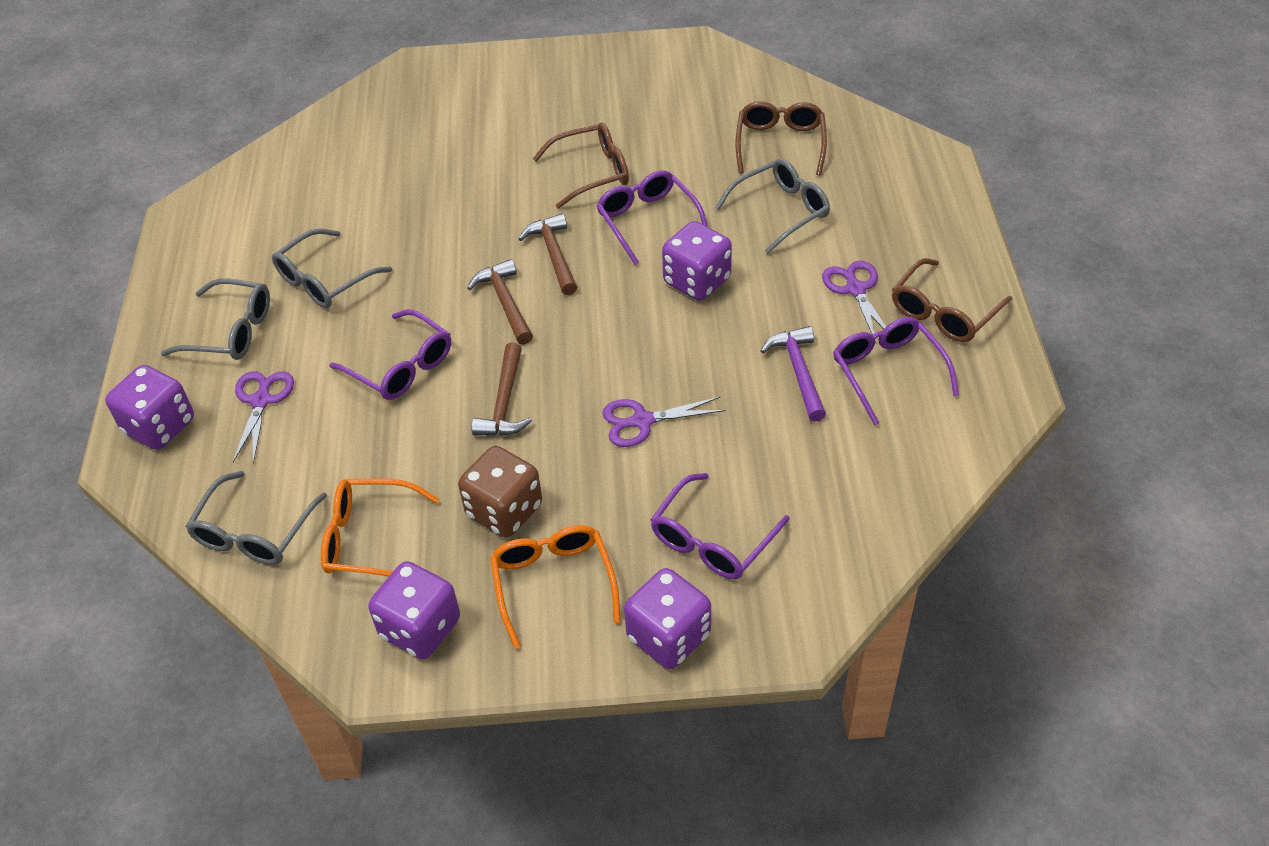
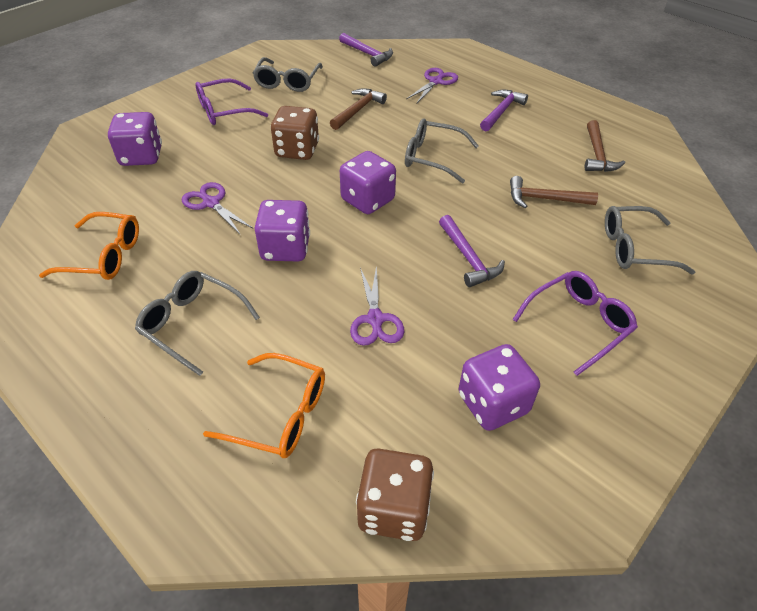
brown dice: 1 -> 2
brown glasses: 3 -> 0
purple glasses: 4 -> 2
purple hammer: 1 -> 3

